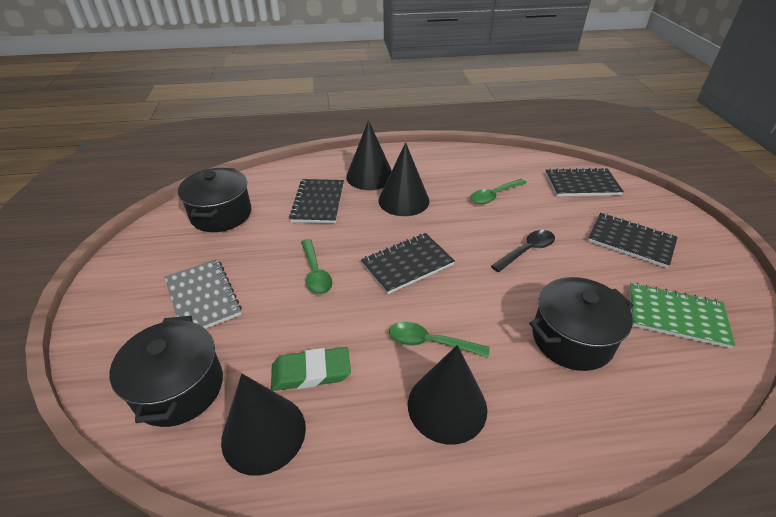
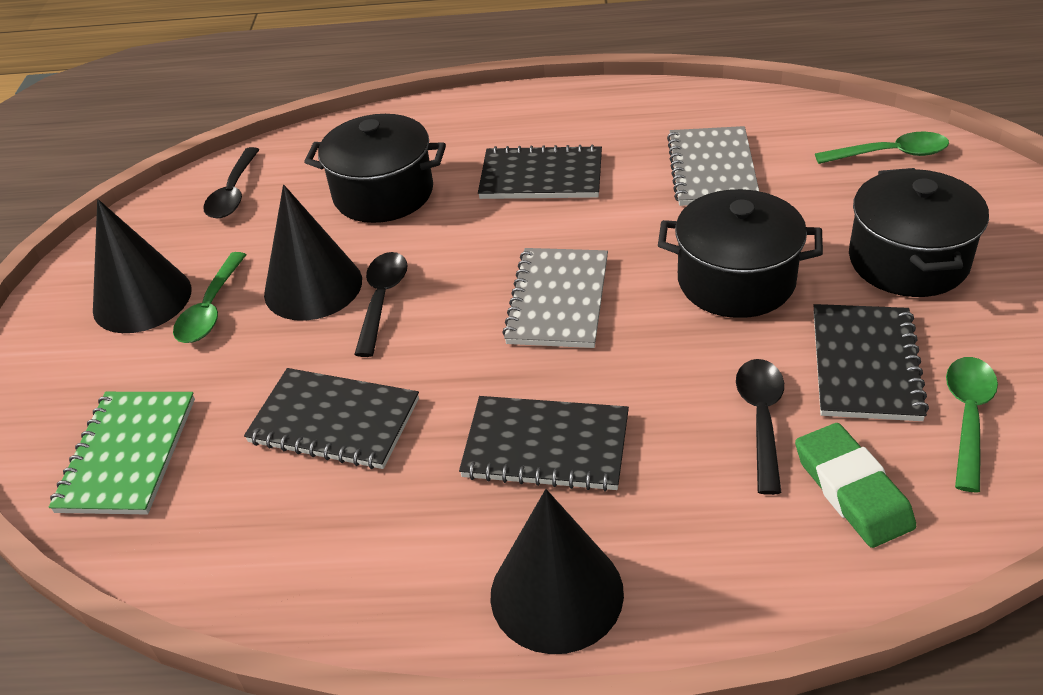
black cone: 4 -> 3
black spoon: 1 -> 3
grey notebook: 1 -> 2

